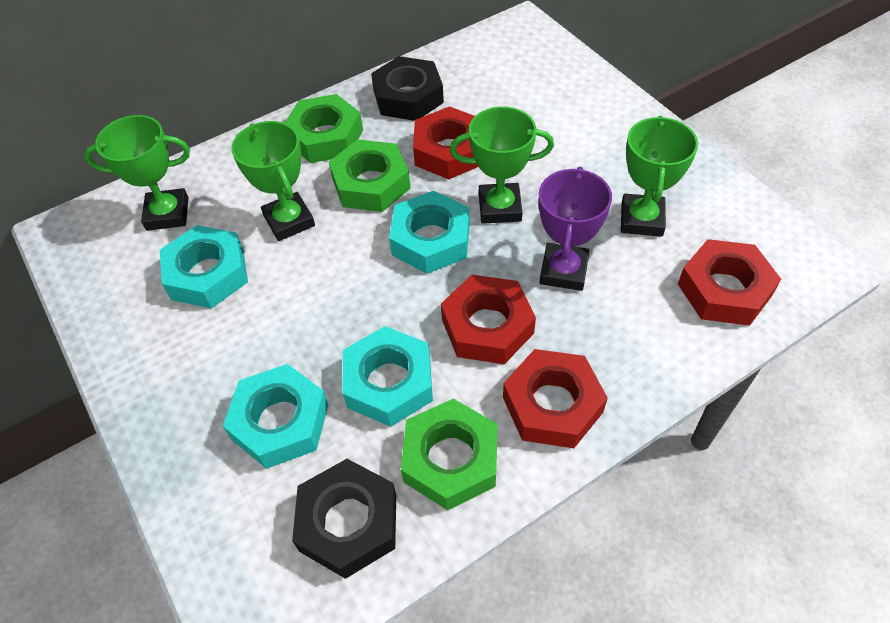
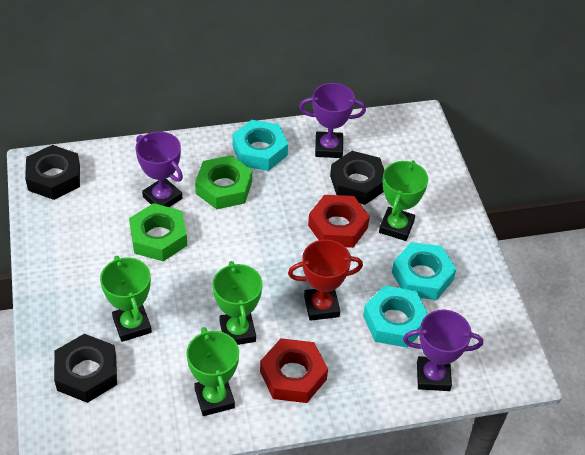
black nut: 2 -> 3
green nut: 3 -> 2
purple trophy: 1 -> 3
red nut: 4 -> 2
red trophy: 0 -> 1
turquoise nut: 4 -> 3

